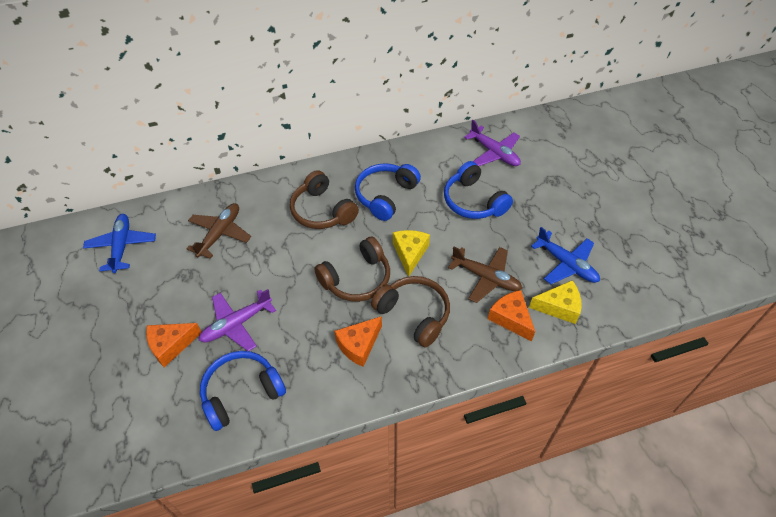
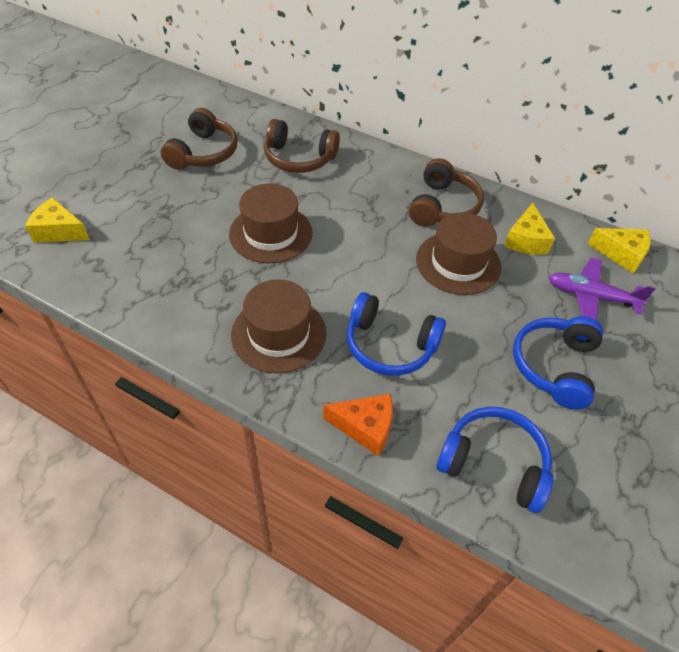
blue plane: 2 -> 0
brown hat: 0 -> 3
brown plane: 2 -> 0
orange cheese: 3 -> 1
purple plane: 2 -> 1
yellow cheese: 2 -> 3

